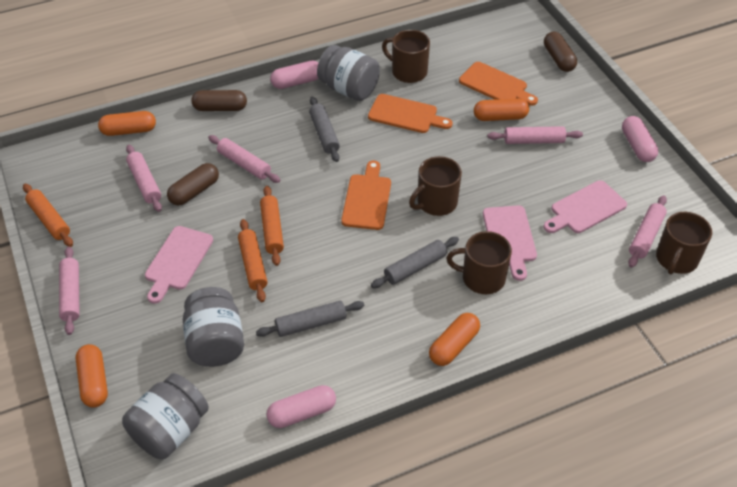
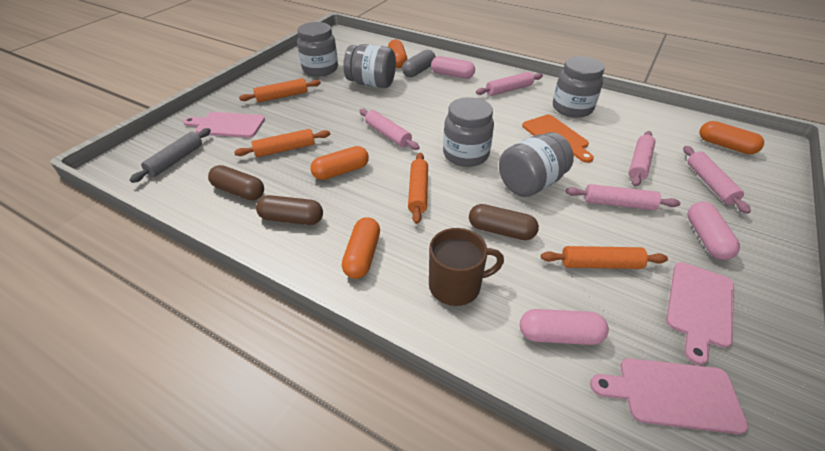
brown mug: 4 -> 1
grey capsule: 0 -> 1
grey jar: 3 -> 5
grey rolling pin: 3 -> 1
orange cutting board: 3 -> 1
orange rolling pin: 3 -> 4

